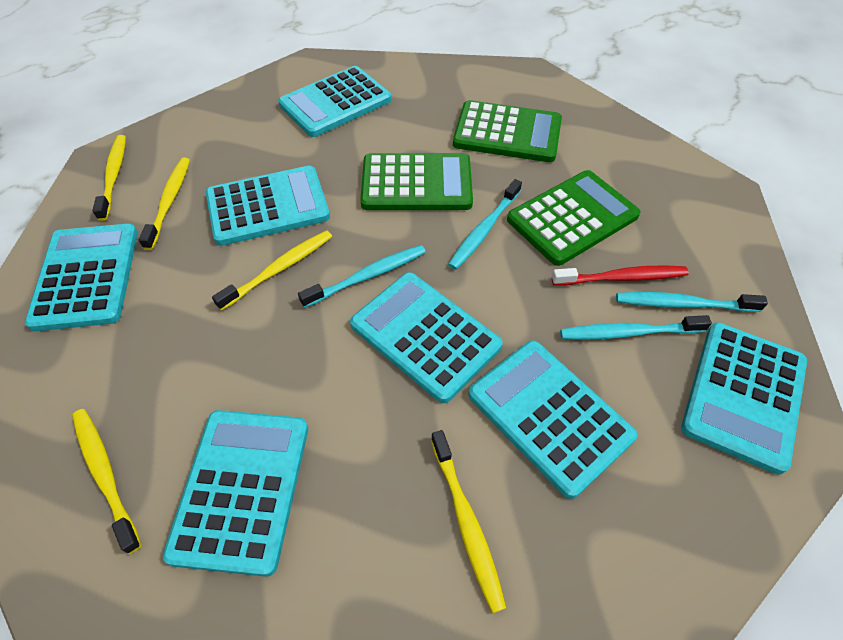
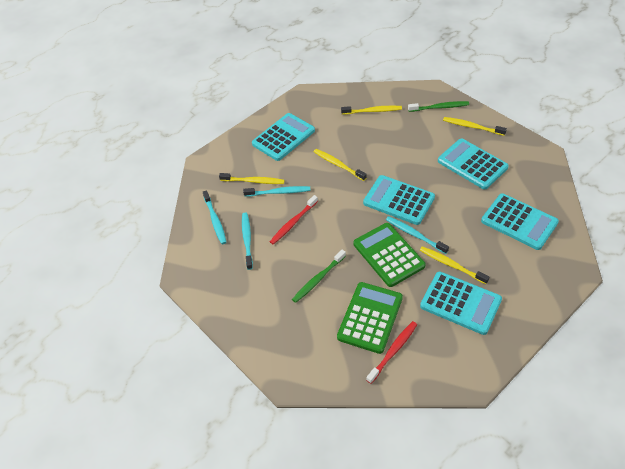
green calculator: 3 -> 2
green toothbrush: 0 -> 2
red toothbrush: 1 -> 2
turquoise calculator: 7 -> 5

